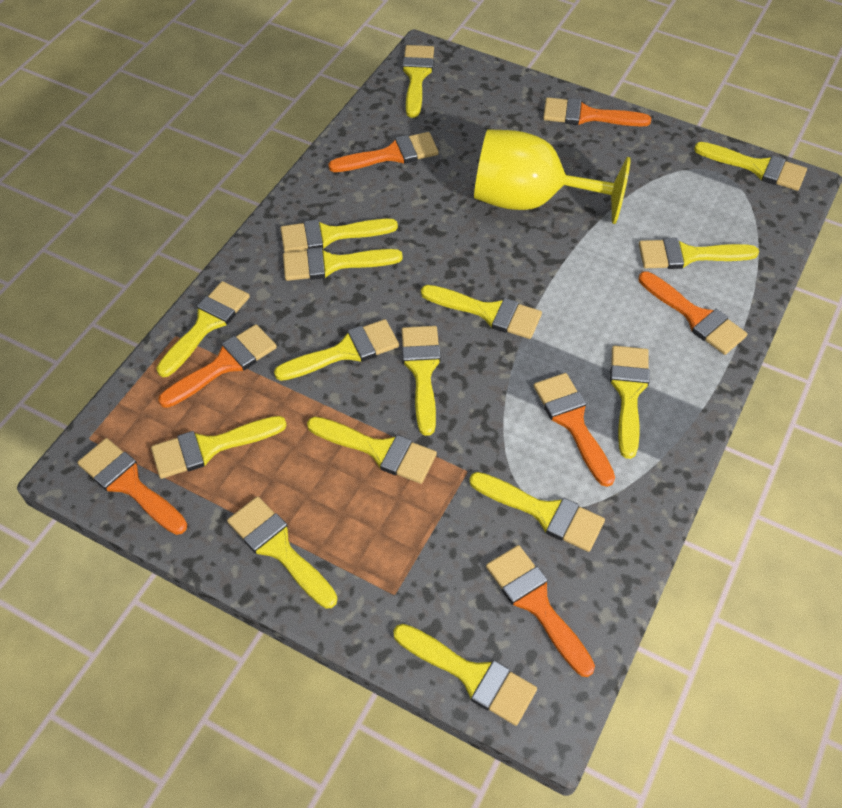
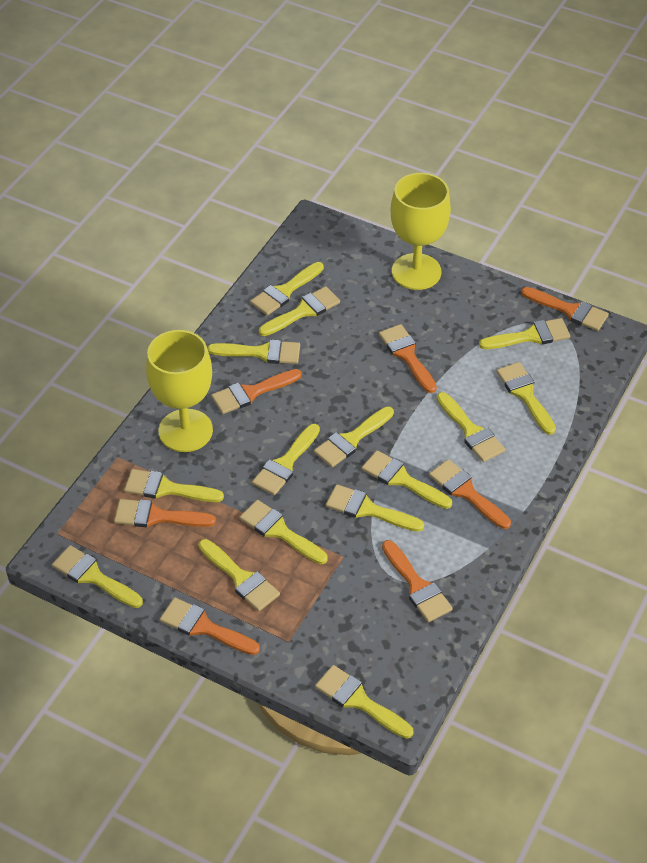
yellow goblet: 1 -> 2

